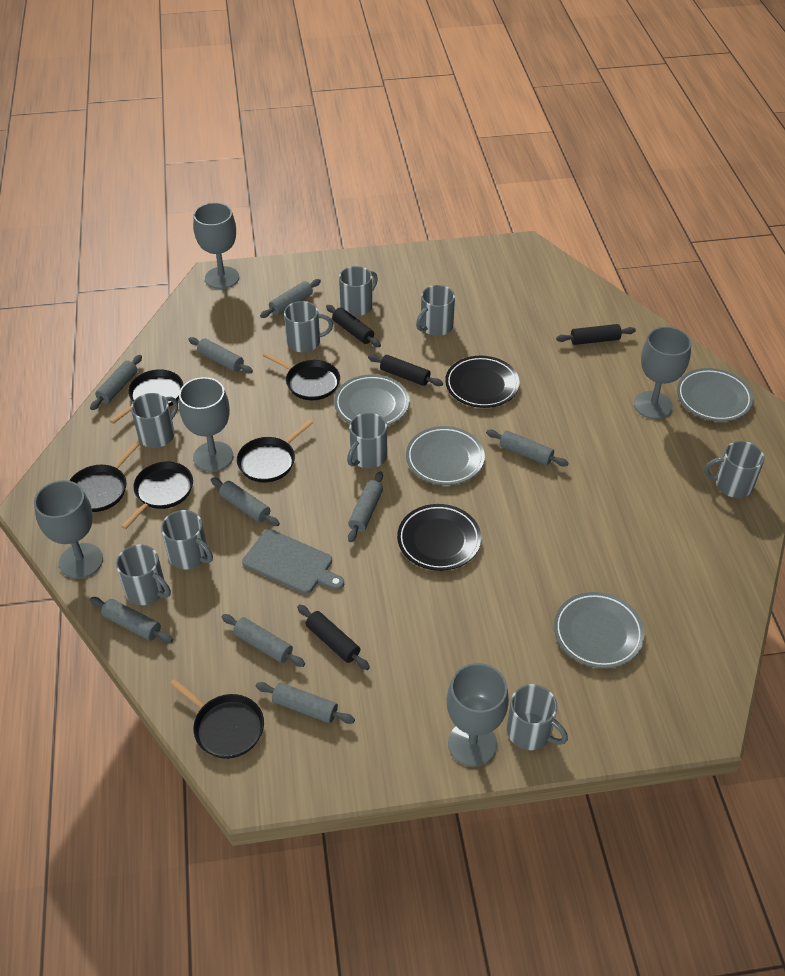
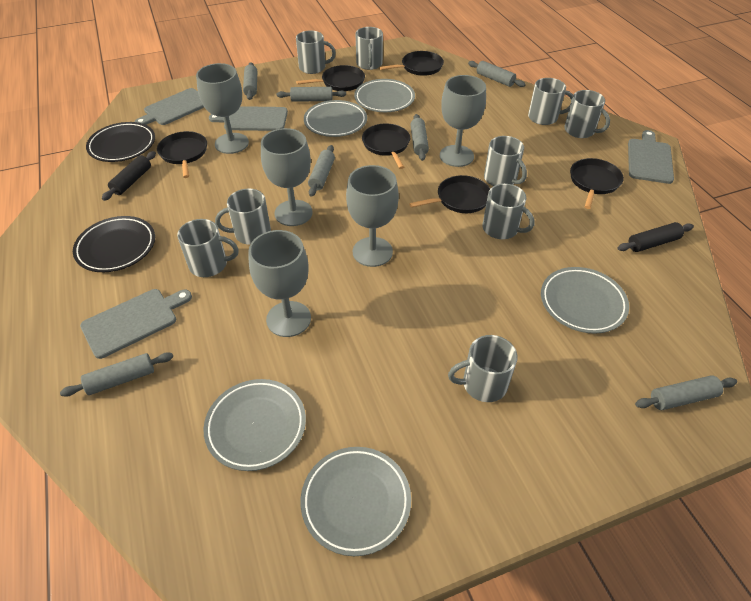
black rolling pin: 4 -> 2
grey cutting board: 1 -> 4
grey plate: 4 -> 5
grey rolling pin: 9 -> 7

